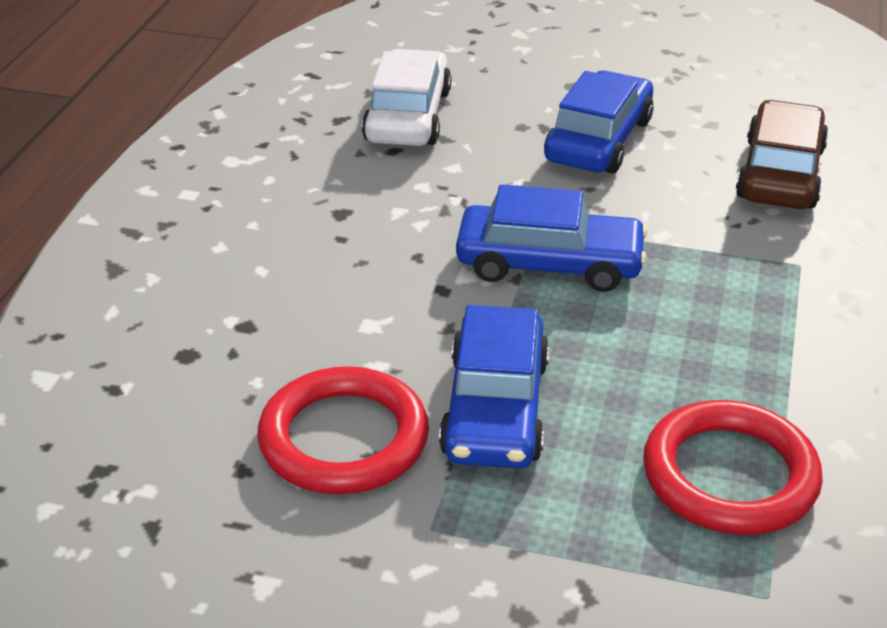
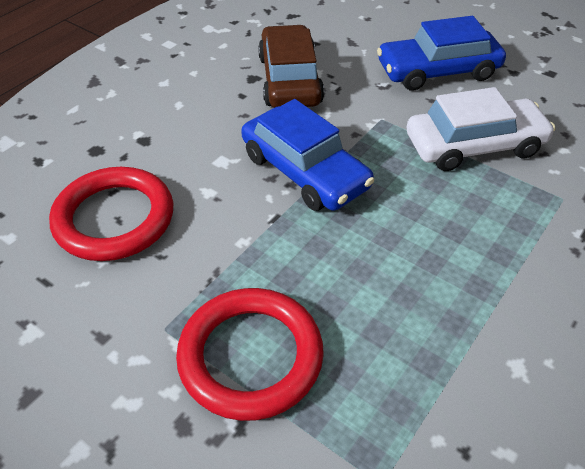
blue car: 3 -> 2

